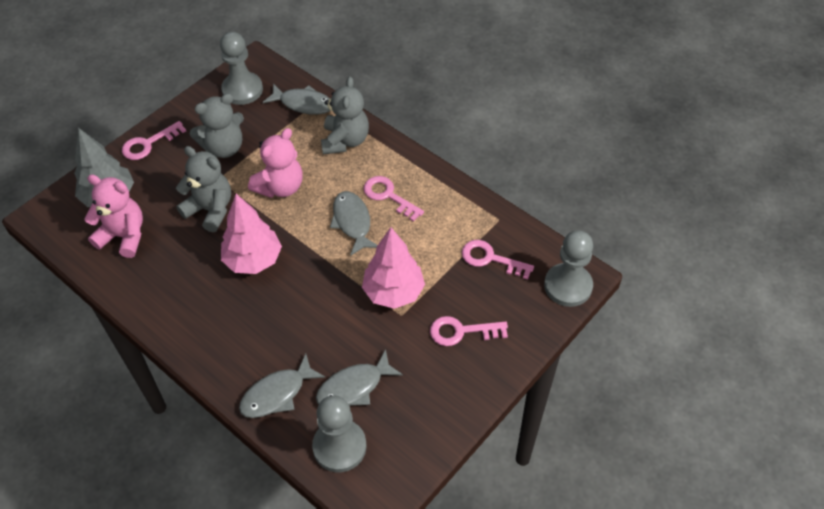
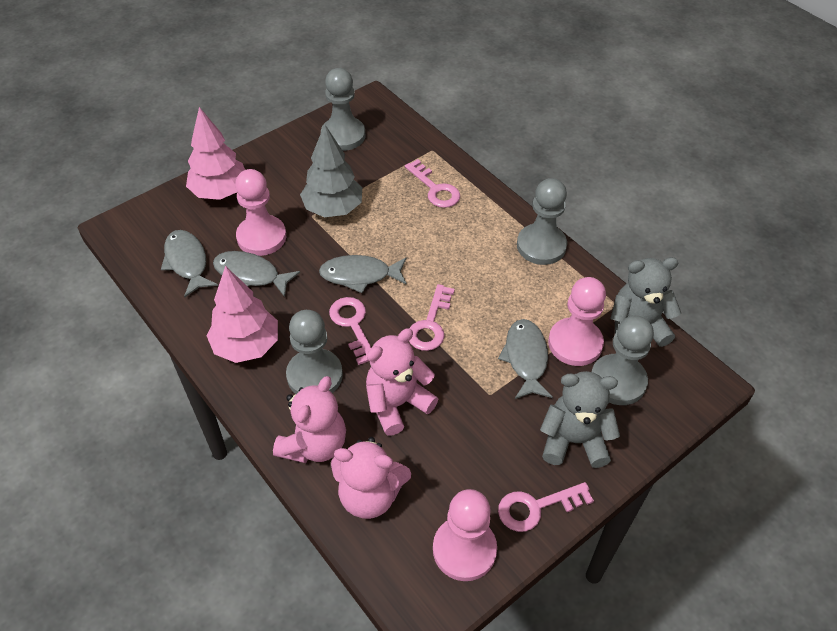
grey pawn: 3 -> 4
grey teddy bear: 3 -> 2
pink pawn: 0 -> 3
pink teddy bear: 2 -> 3

